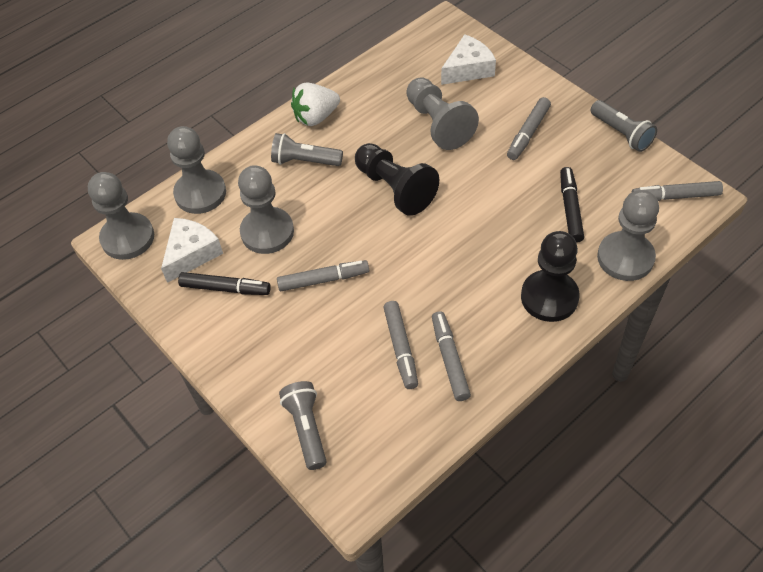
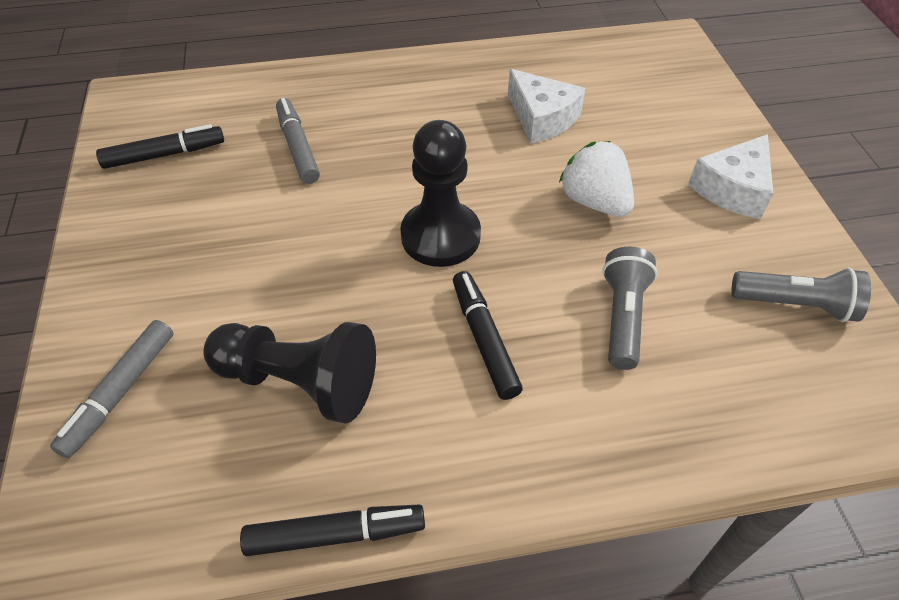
black marker: 2 -> 3
grey flashlight: 3 -> 2
grey marker: 5 -> 2
grey pawn: 5 -> 0

